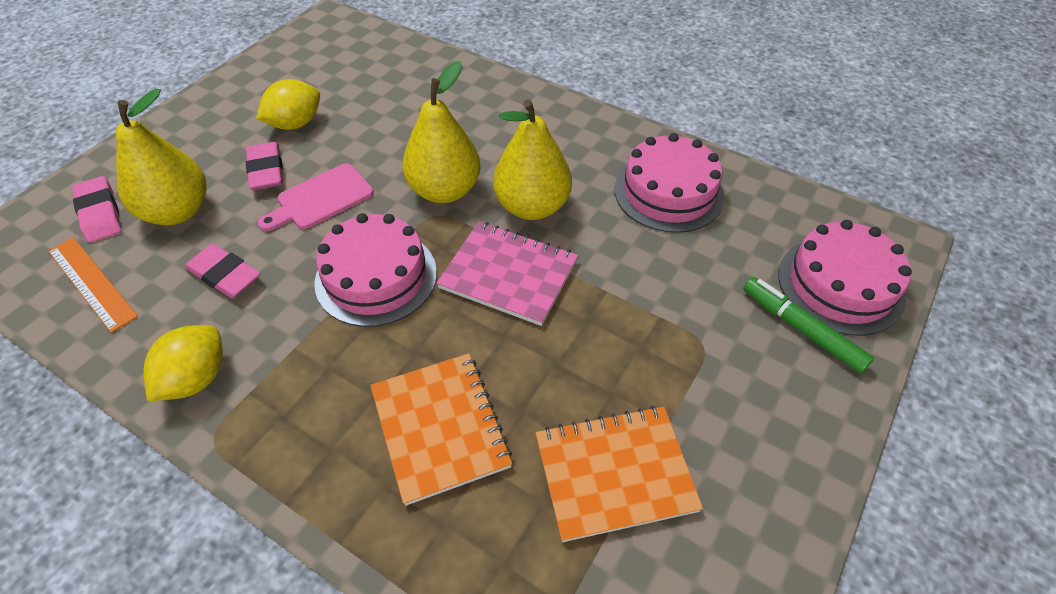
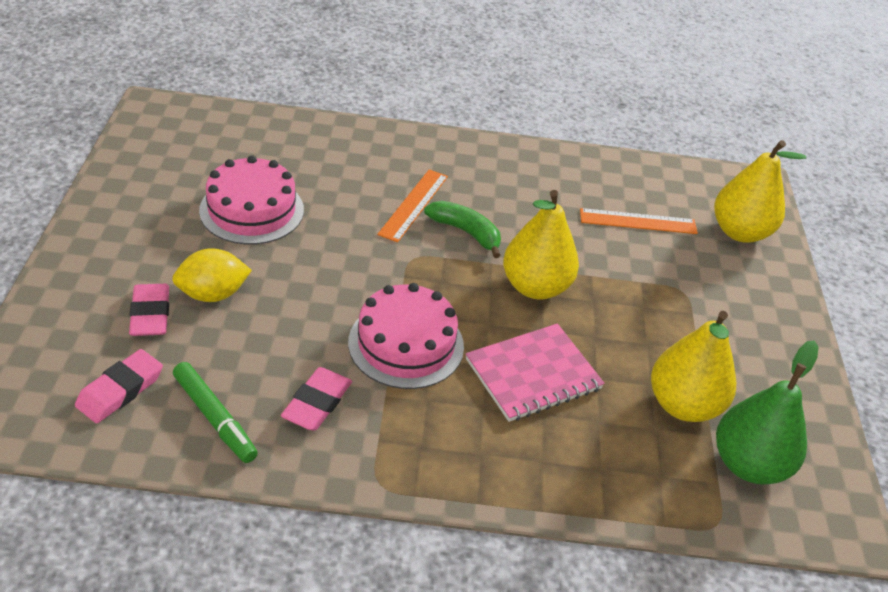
green banana: 0 -> 1
green pear: 0 -> 1
orange notebook: 2 -> 0
orange ruler: 1 -> 2
pink cake: 3 -> 2
pink cutting board: 1 -> 0
yellow lemon: 2 -> 1

